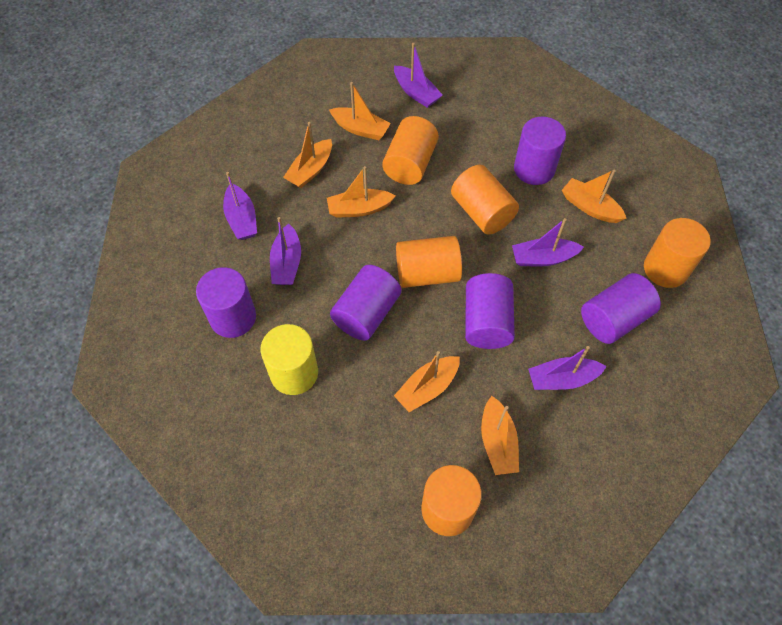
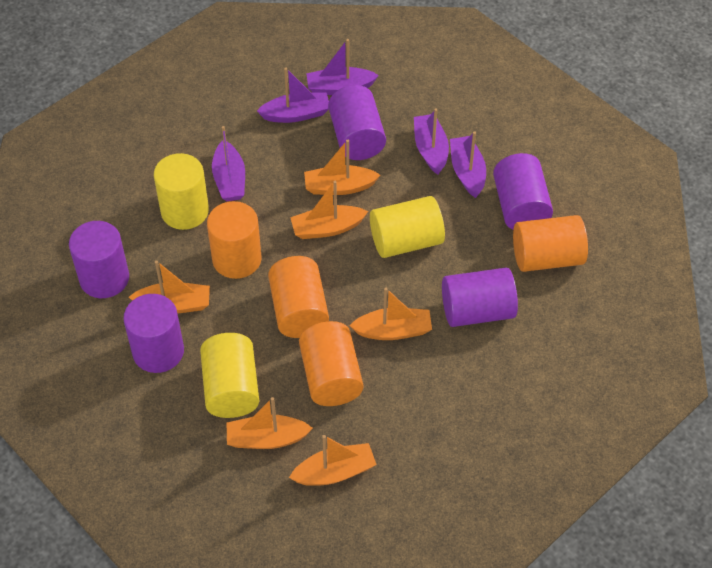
orange cylinder: 5 -> 4
yellow cylinder: 1 -> 3

